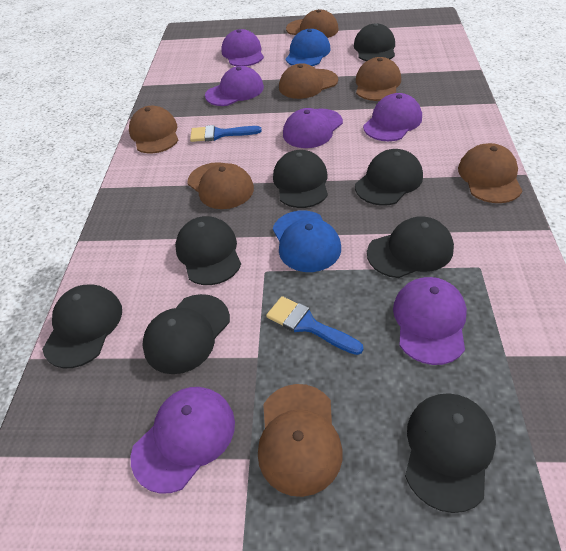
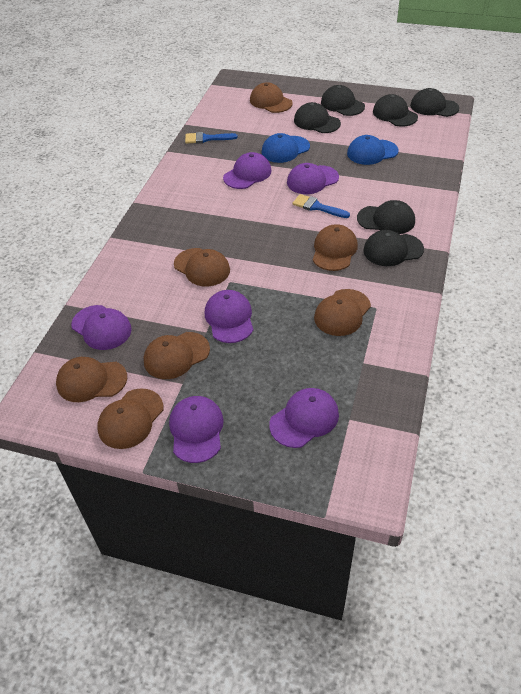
black cap: 8 -> 6

